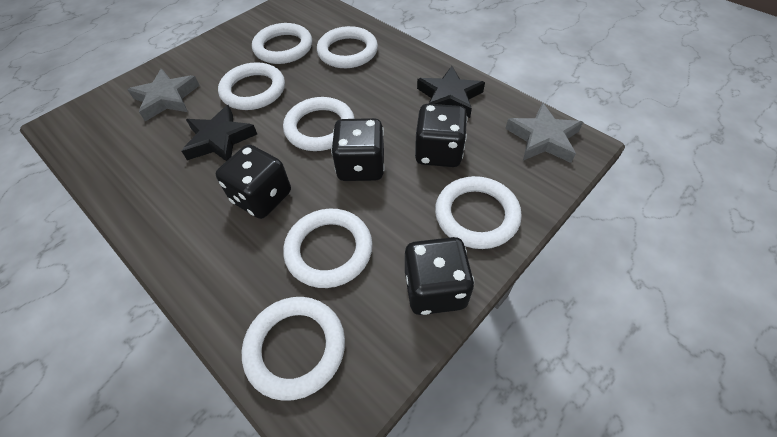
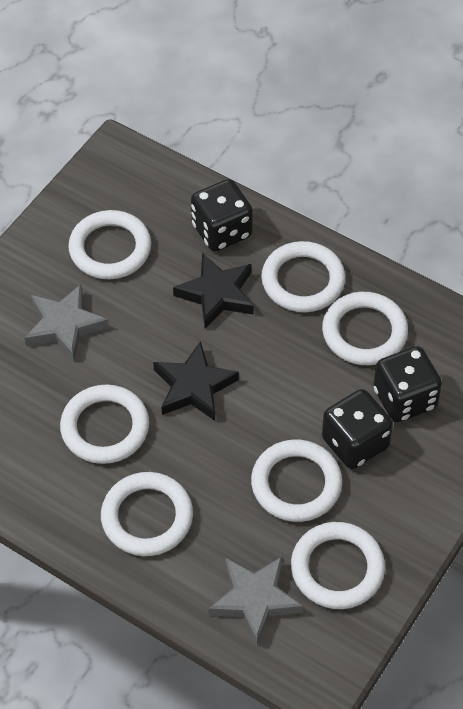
black dice: 4 -> 3

